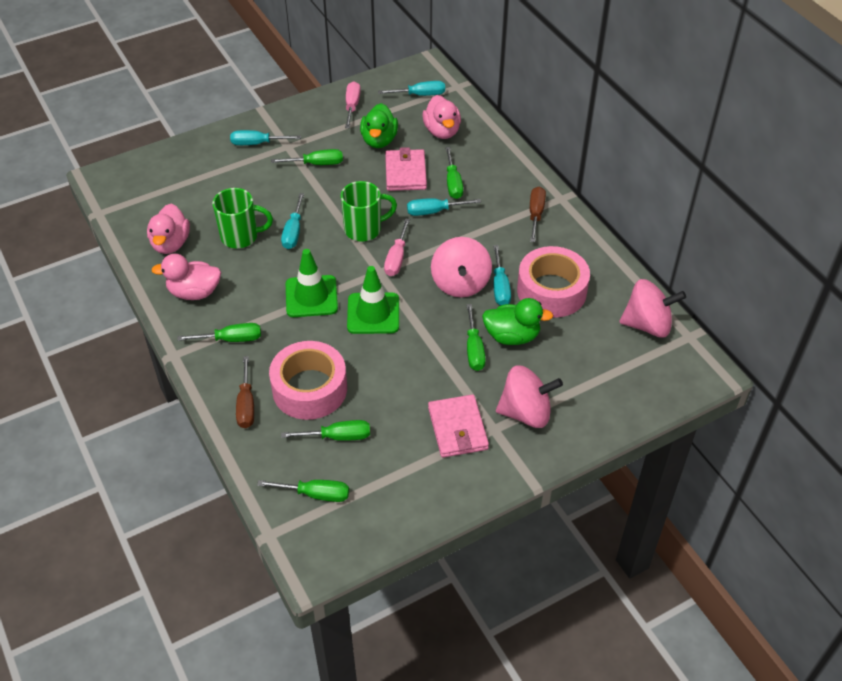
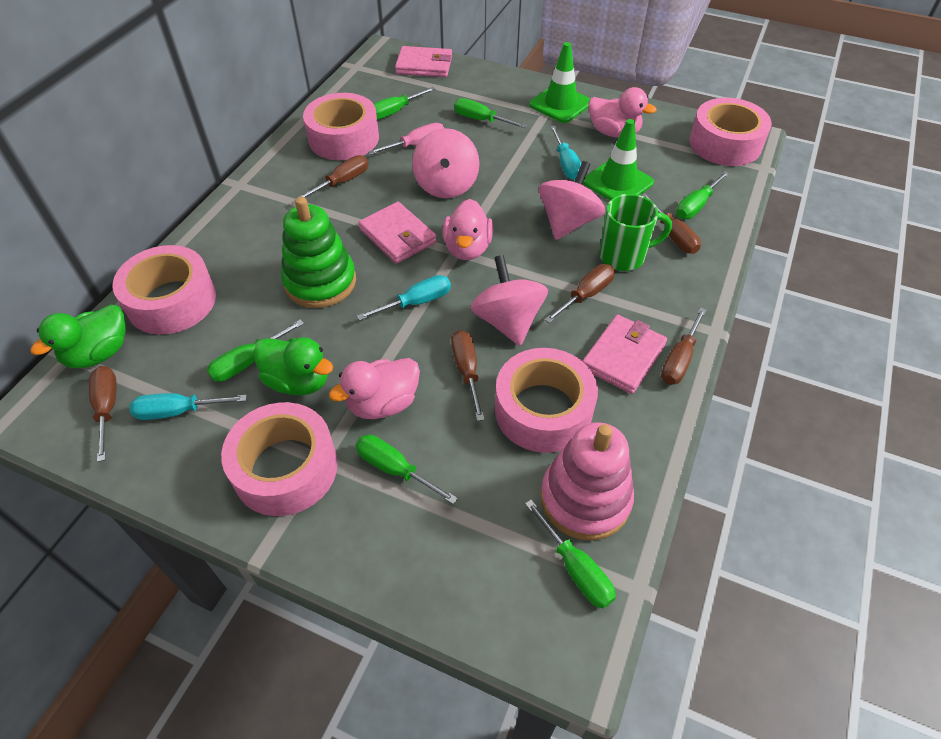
brown screwdriver: 2 -> 6
green mug: 2 -> 1
green stacking toy: 0 -> 1
pink screwdriver: 2 -> 1
pink stacking toy: 0 -> 1
pink tape: 2 -> 5
pink wallet: 2 -> 3
turquoise screwdriver: 5 -> 3

